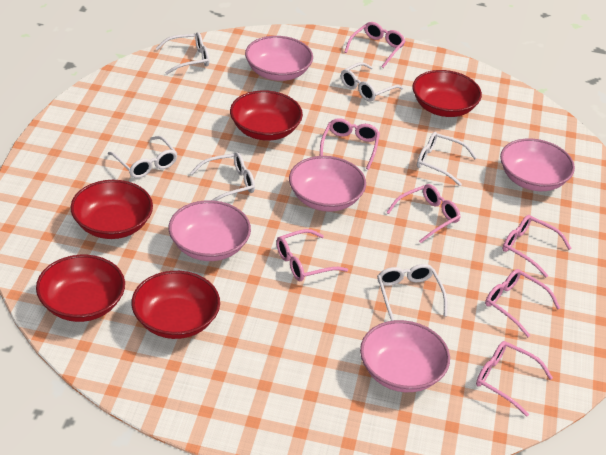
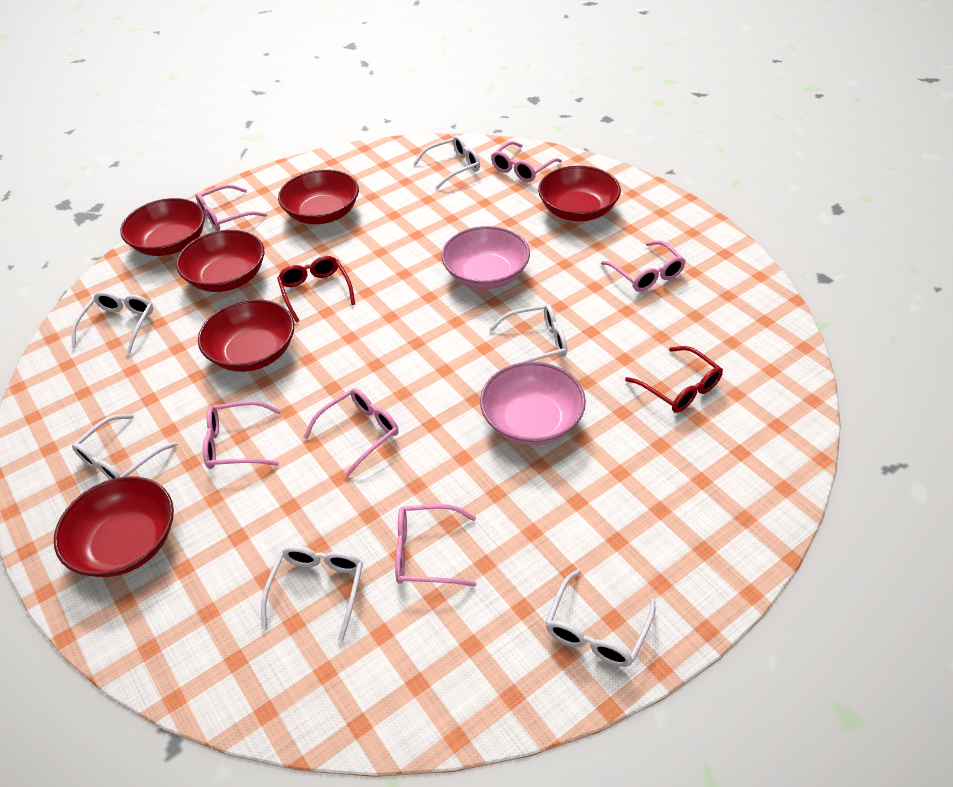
pink bowl: 5 -> 2
pink glasses: 7 -> 6
red bowl: 5 -> 6
red glasses: 0 -> 2

